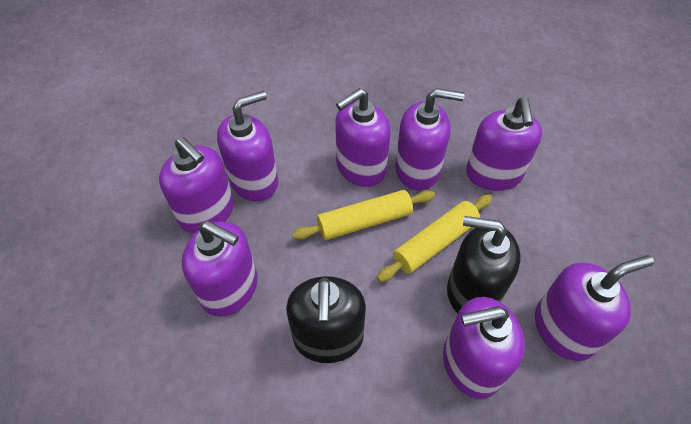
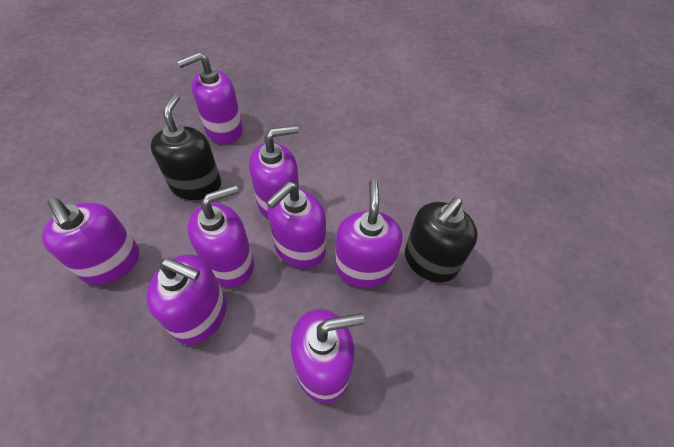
yellow rolling pin: 2 -> 0

